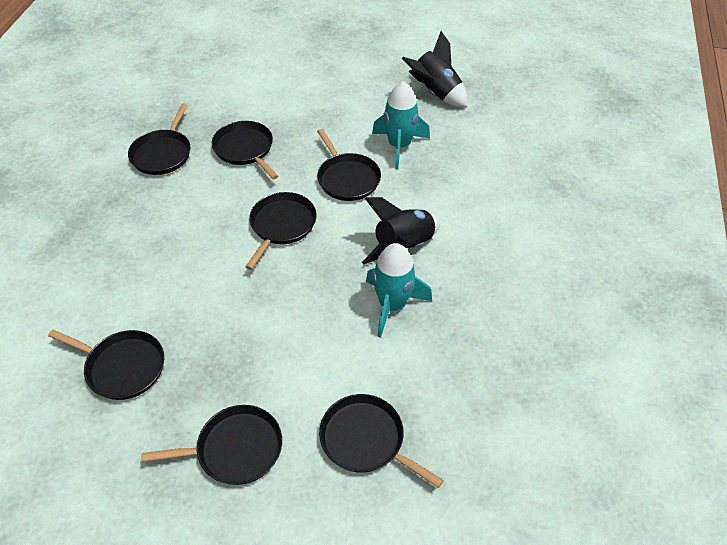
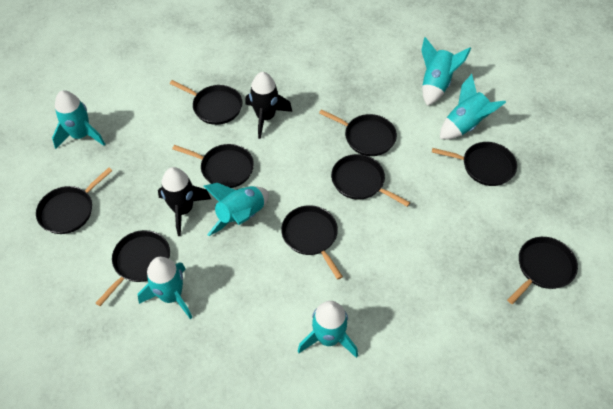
black pan: 7 -> 9
turquoise rocket: 2 -> 6

